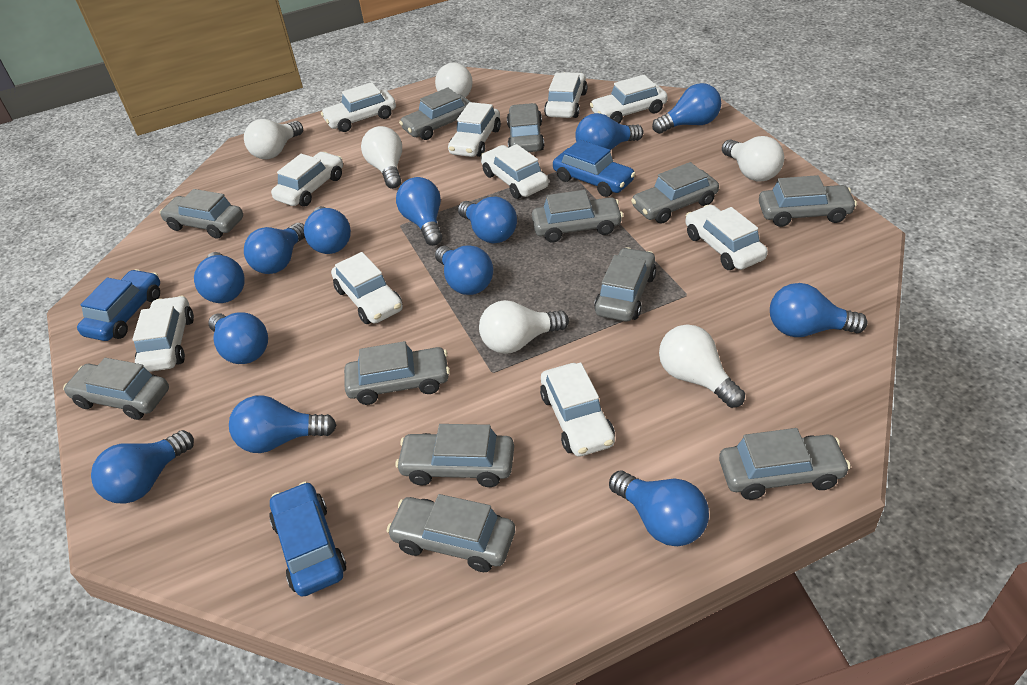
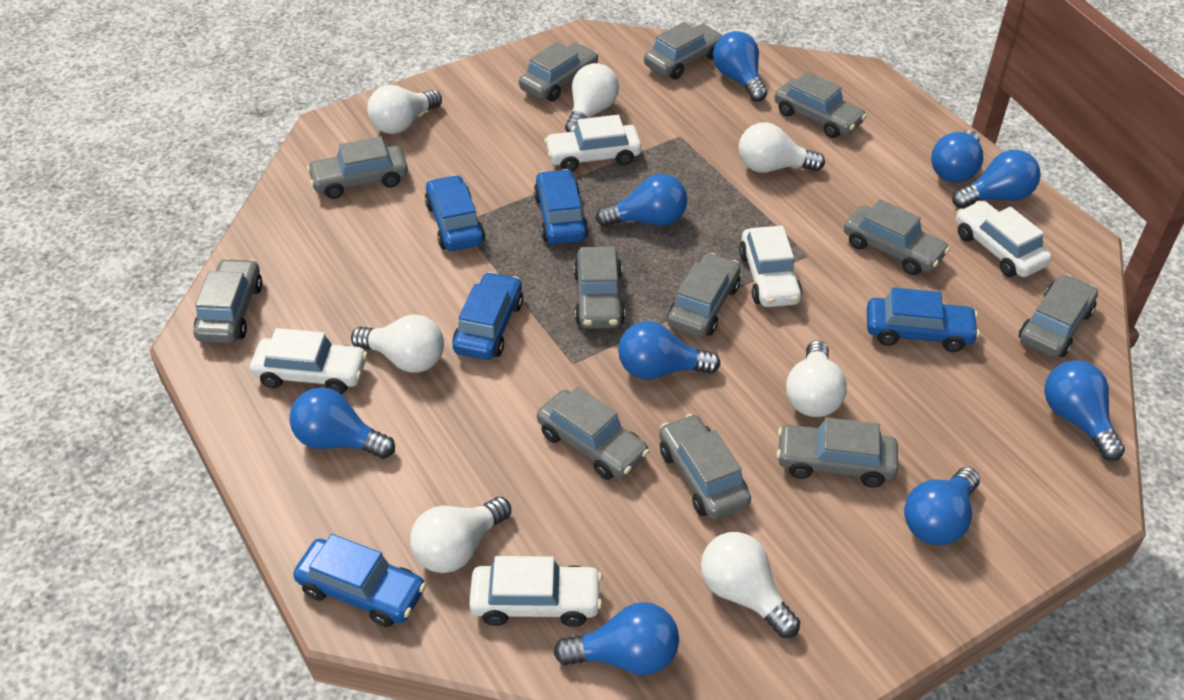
blue car: 3 -> 5
blue light bulb: 13 -> 9
white car: 10 -> 5
white light bulb: 6 -> 7

